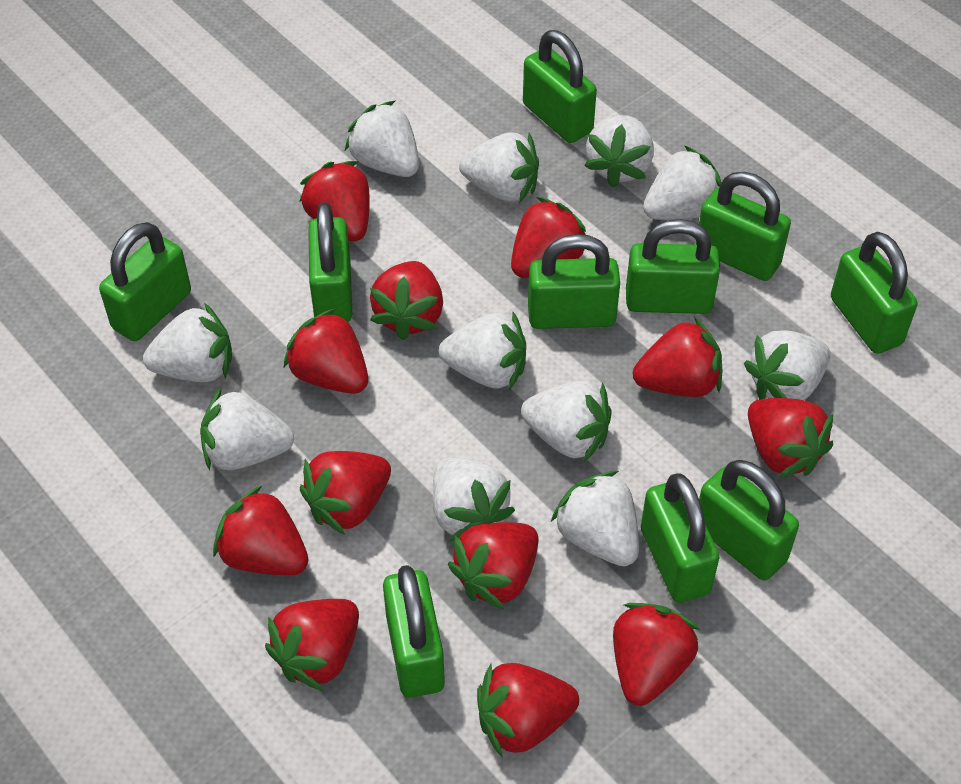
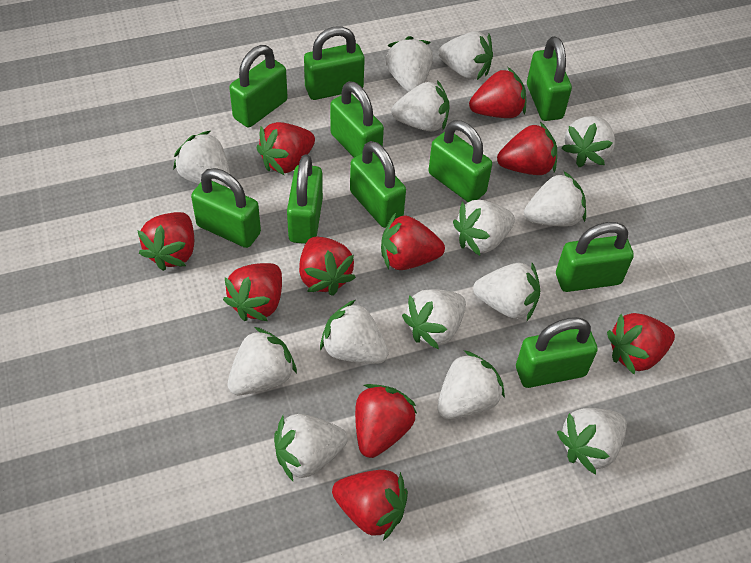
red strawberry: 12 -> 10
white strawberry: 11 -> 14

